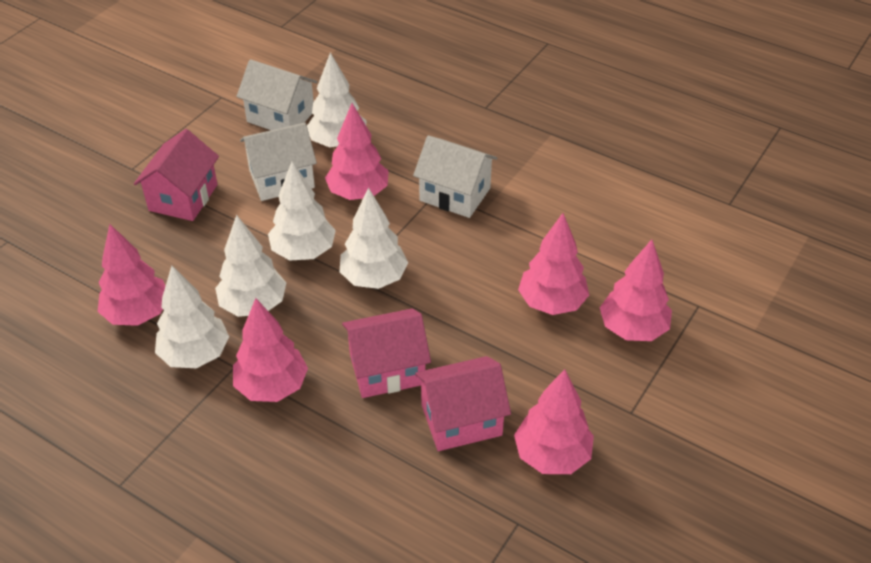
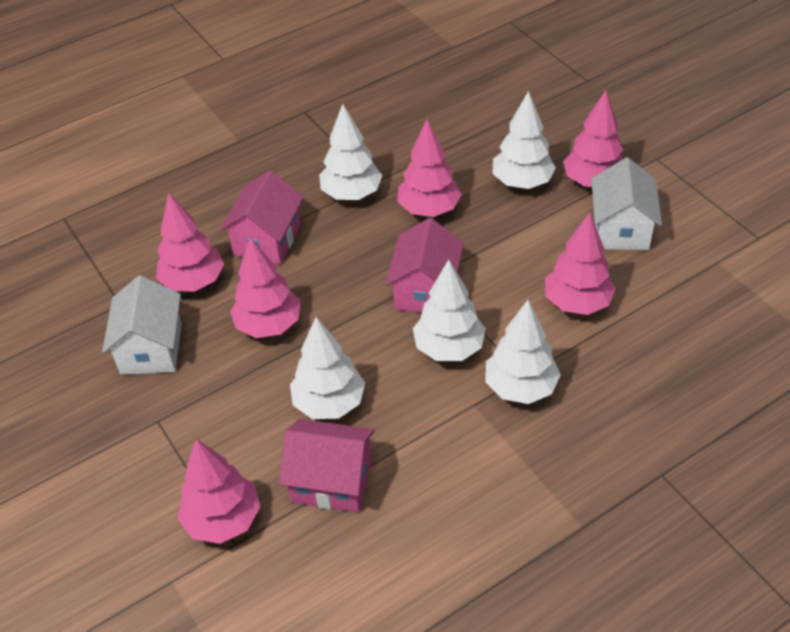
white house: 3 -> 2

